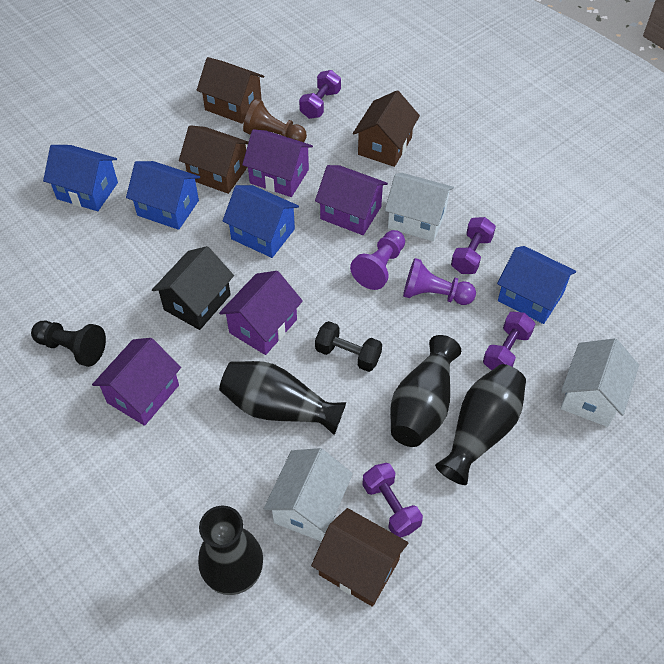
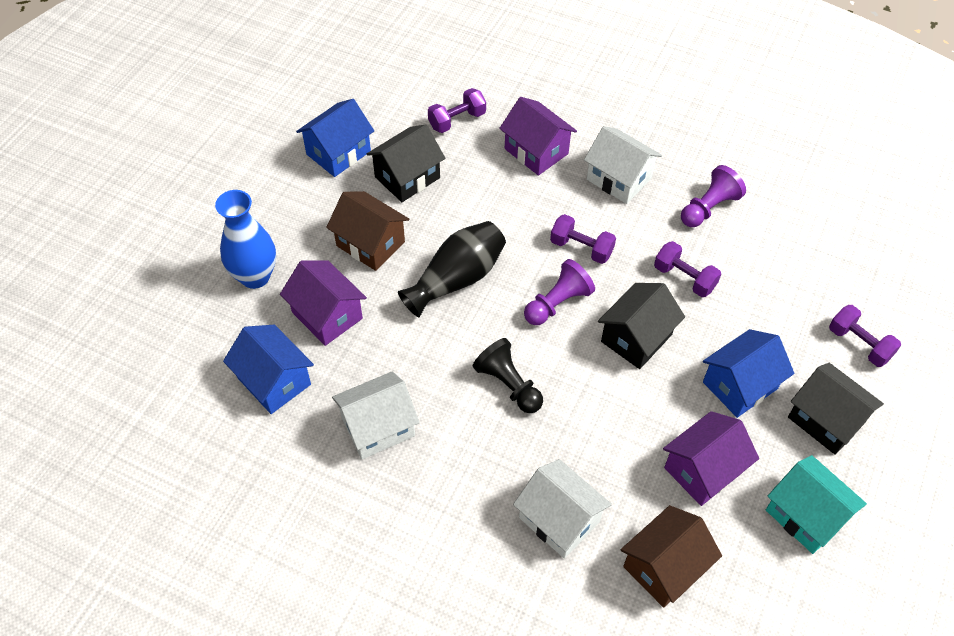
black dumbbell: 1 -> 0
black house: 1 -> 3
black vase: 4 -> 1
blue house: 4 -> 3
blue vase: 0 -> 1
brown house: 4 -> 2
brown pawn: 1 -> 0
purple house: 4 -> 3
turquoise house: 0 -> 1

